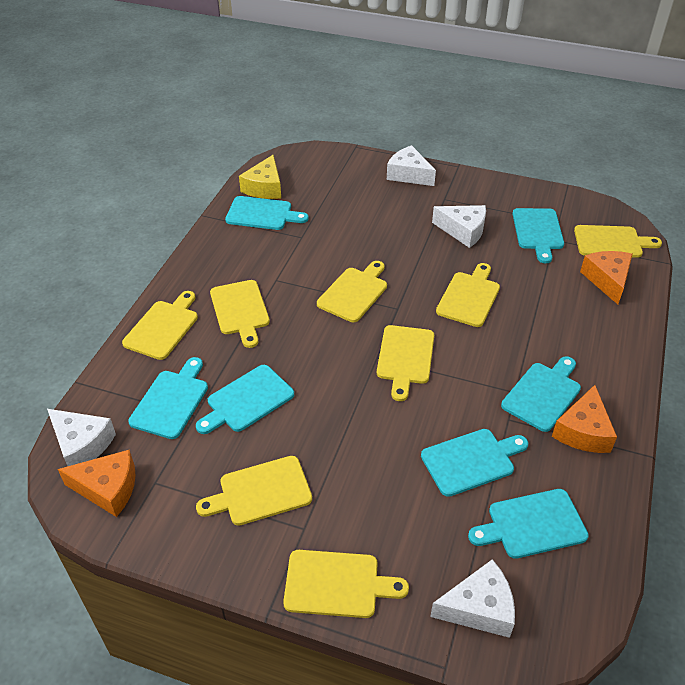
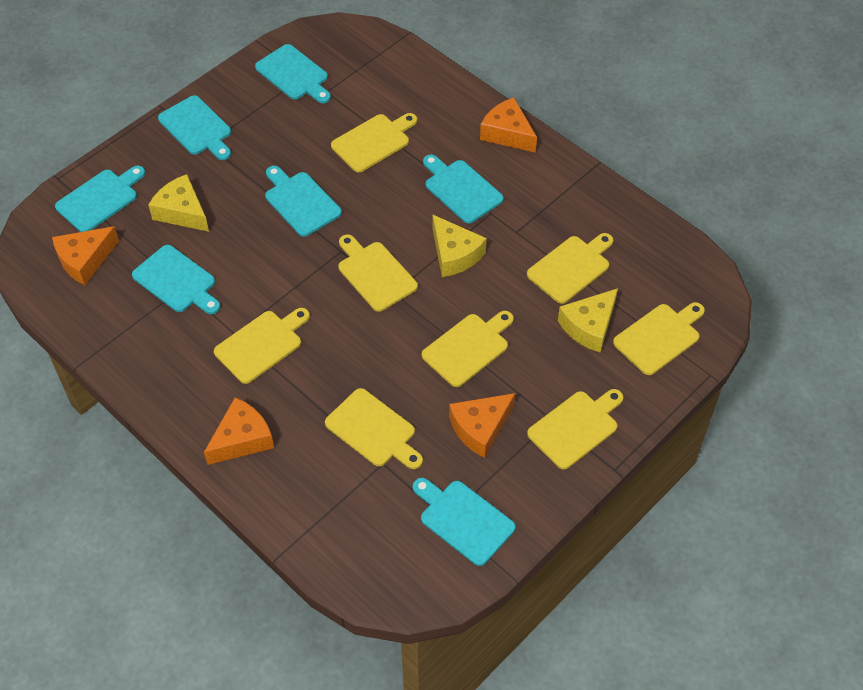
orange cheese: 3 -> 4
white cheese: 4 -> 0
yellow cheese: 1 -> 3

